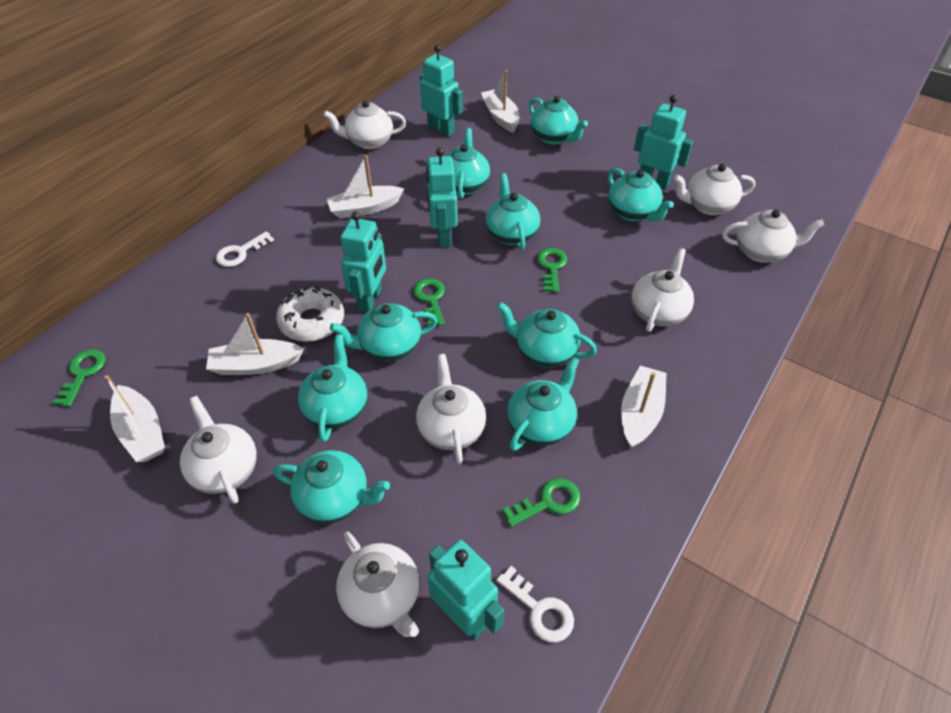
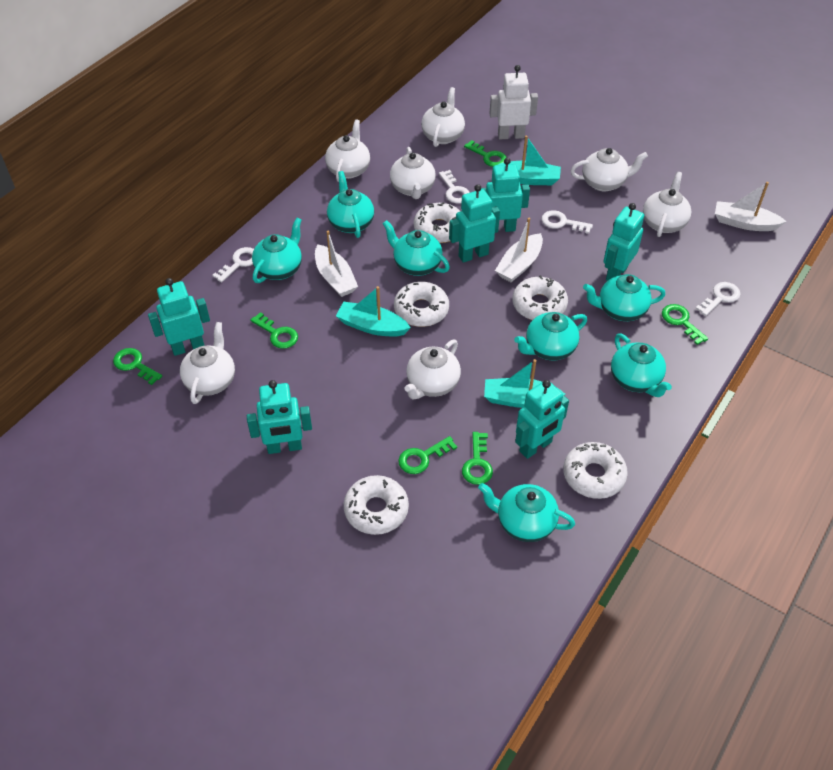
green key: 4 -> 6
turquoise boat: 0 -> 3
turquoise robot: 5 -> 6
turquoise teapot: 9 -> 7
white boat: 5 -> 3
white donut: 1 -> 5
white key: 2 -> 4
white robot: 0 -> 1

